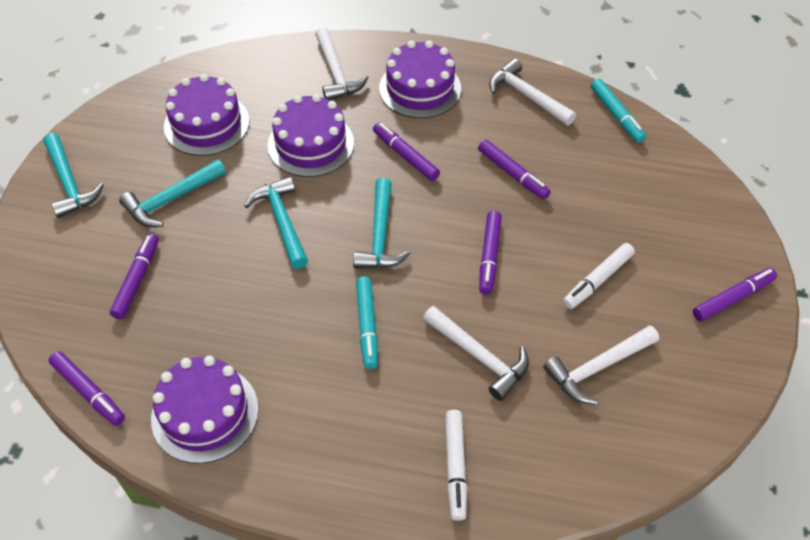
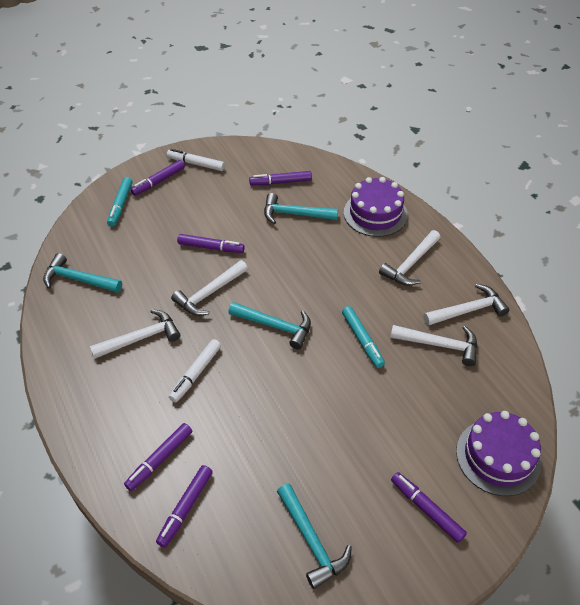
purple cake: 4 -> 2
white hammer: 4 -> 5

